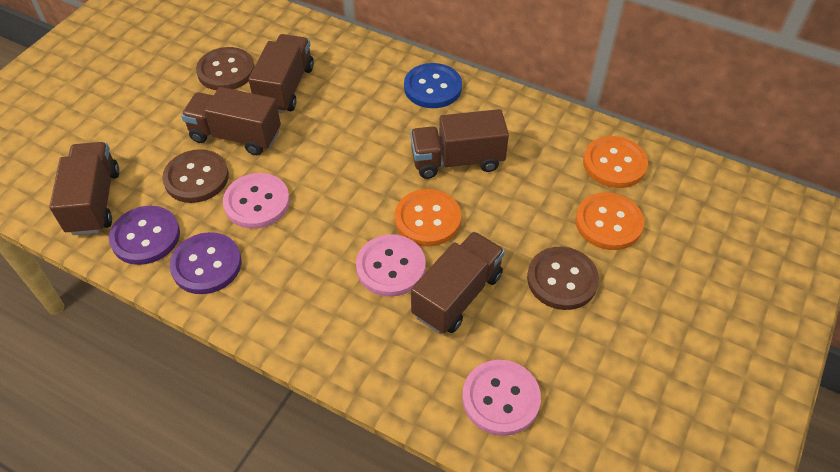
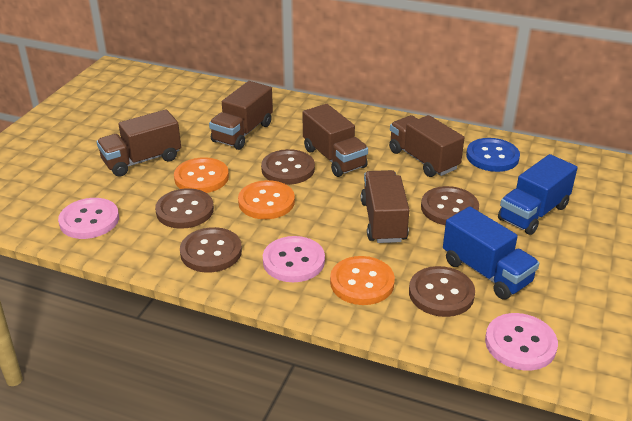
blue truck: 0 -> 2
brown button: 3 -> 5
purple button: 2 -> 0

